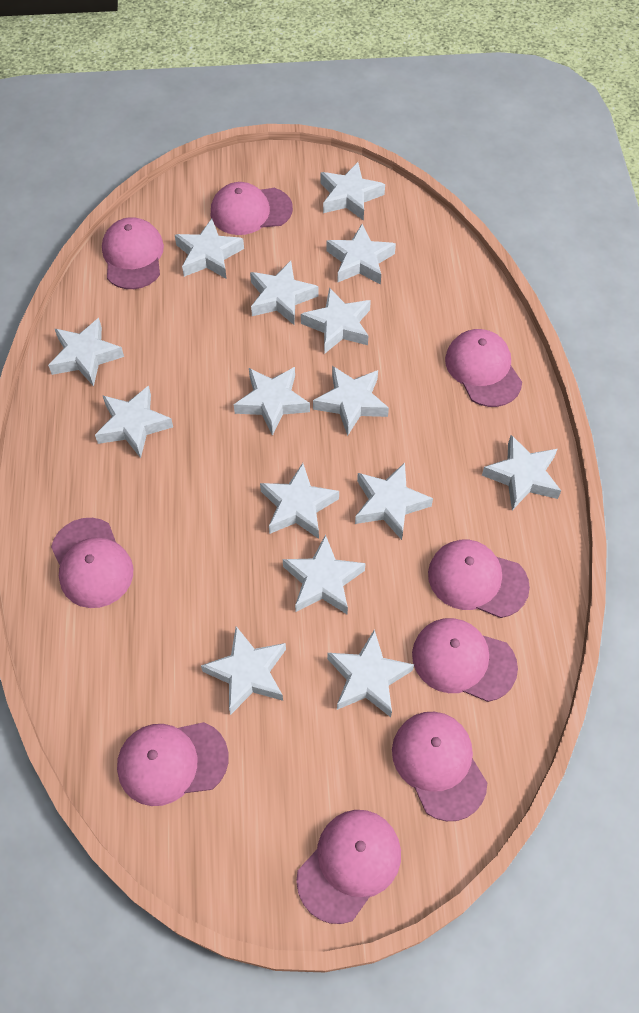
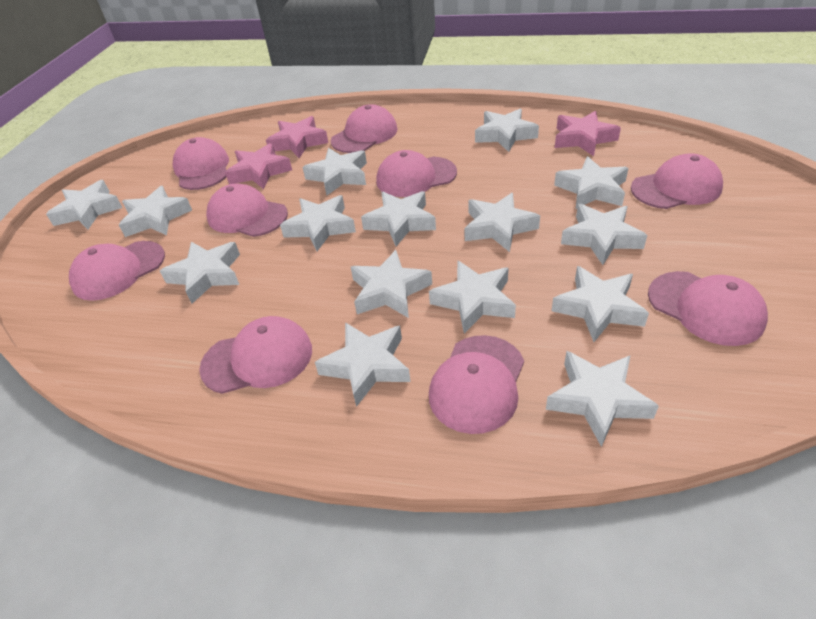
pink star: 0 -> 3

